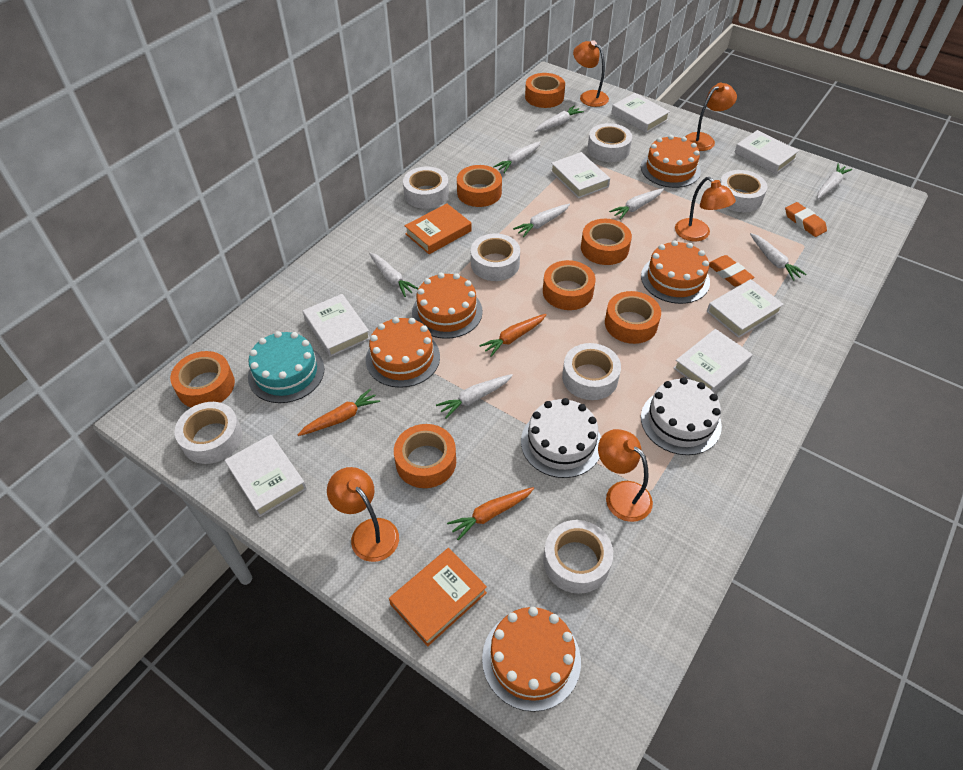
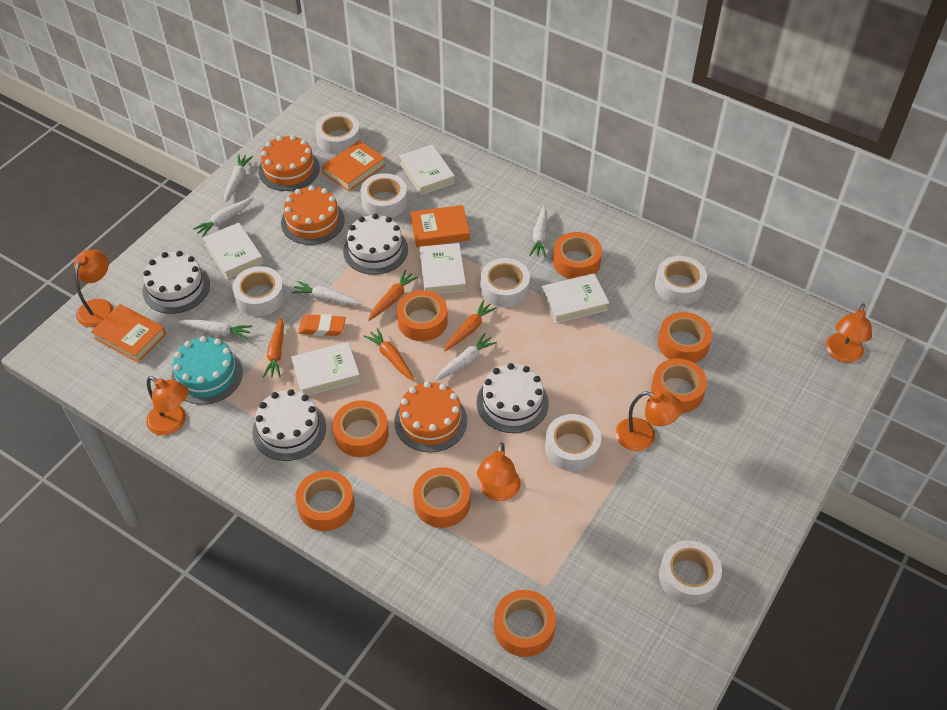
orange book: 2 -> 3
orange cake: 5 -> 3
orange carrot: 3 -> 4
orange eraser: 2 -> 1
orange tape: 7 -> 8
white book: 7 -> 5
white cake: 2 -> 4
white carrot: 8 -> 6

